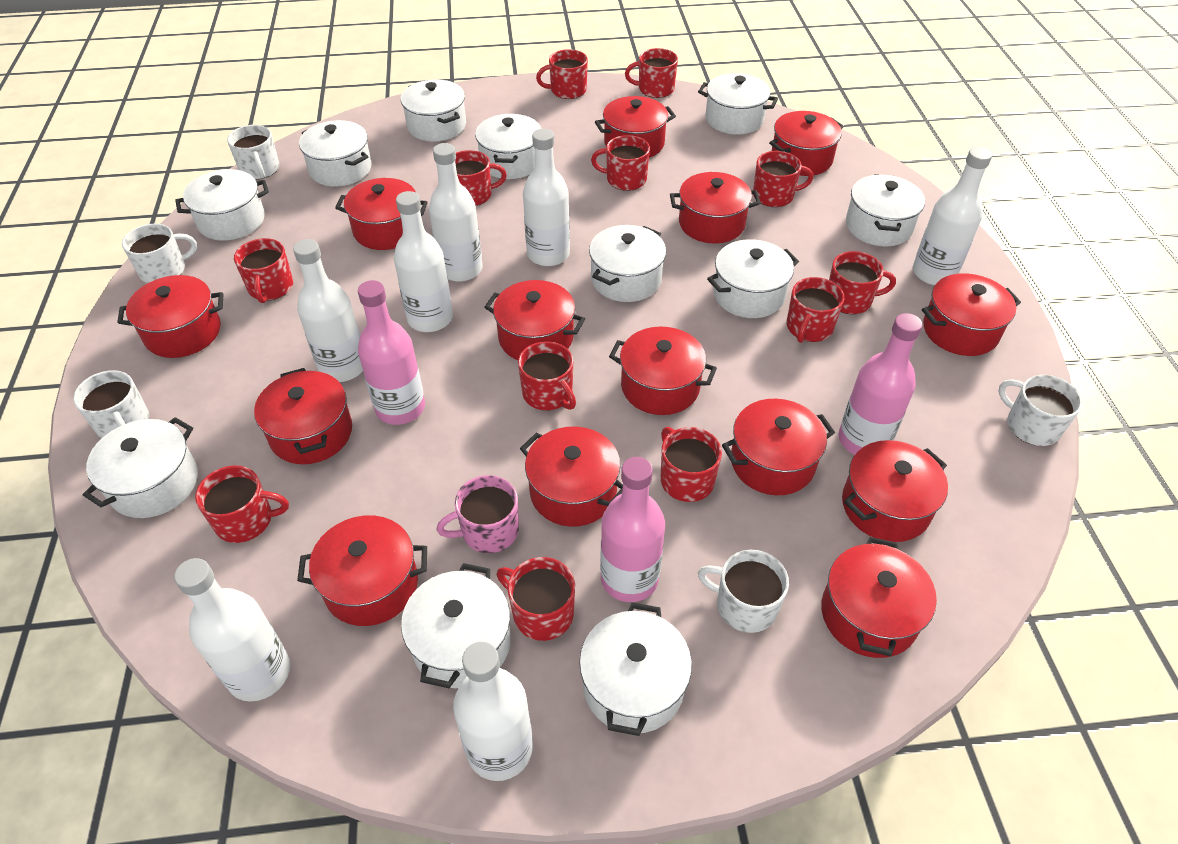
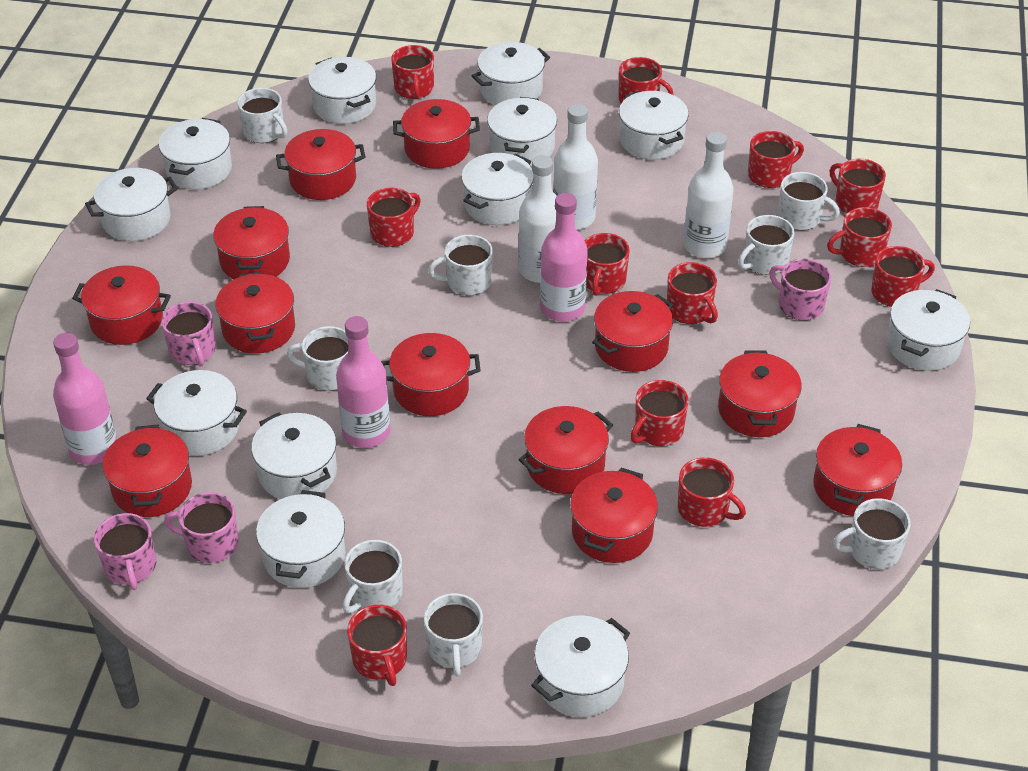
pink mug: 1 -> 4
red pot: 14 -> 12
white bottle: 7 -> 3
white mug: 5 -> 8
white pot: 11 -> 12

